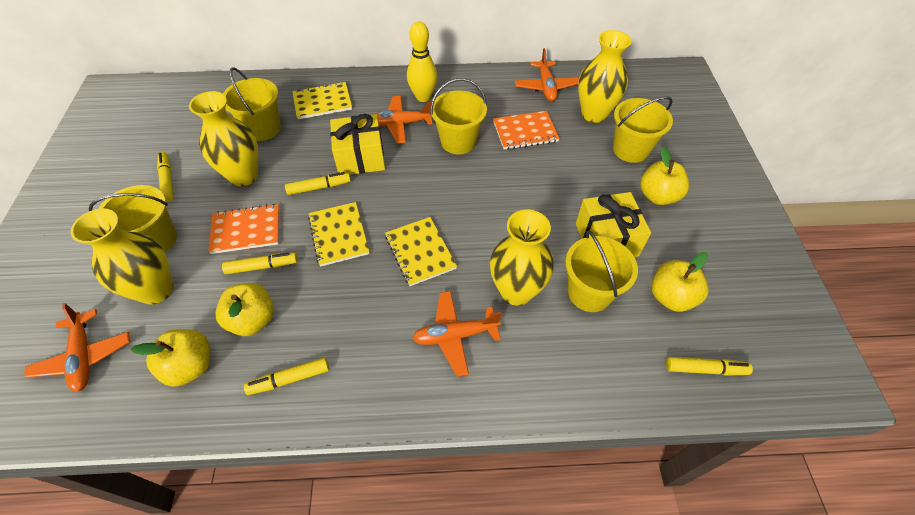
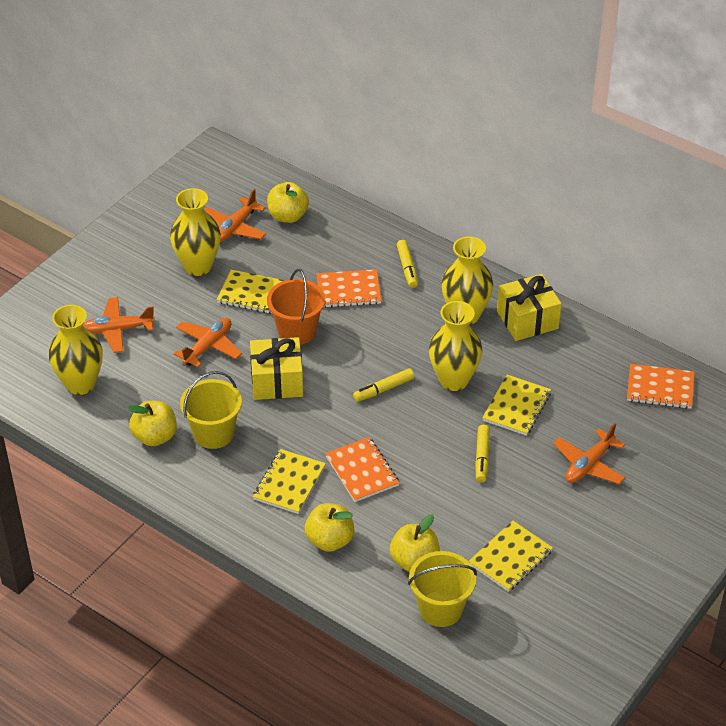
orange bucket: 0 -> 1
orange notebook: 2 -> 3
yellow bowling pin: 1 -> 0
yellow bucket: 5 -> 2
yellow marker: 5 -> 3
yellow notebook: 3 -> 4

